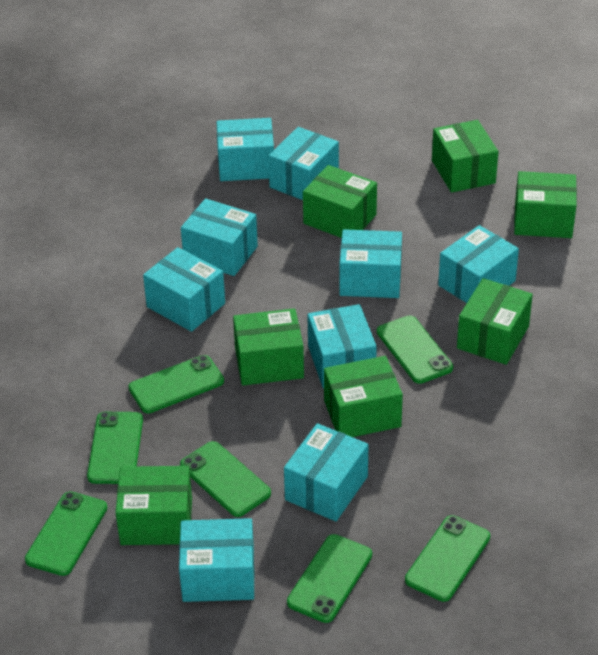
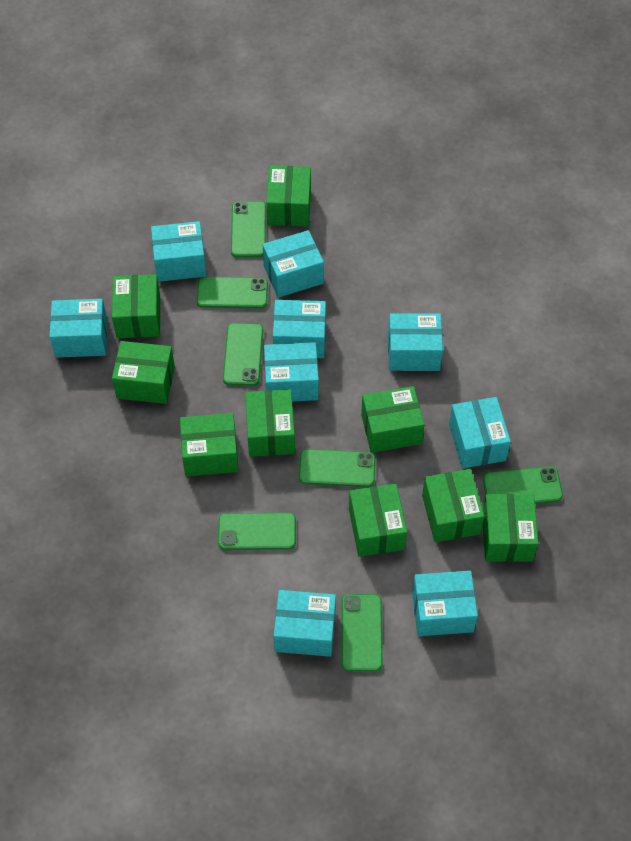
green box: 7 -> 9

